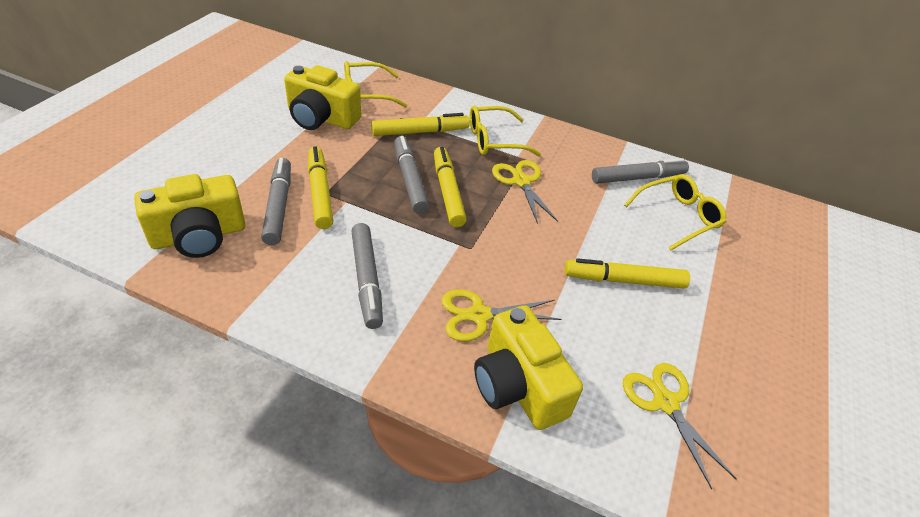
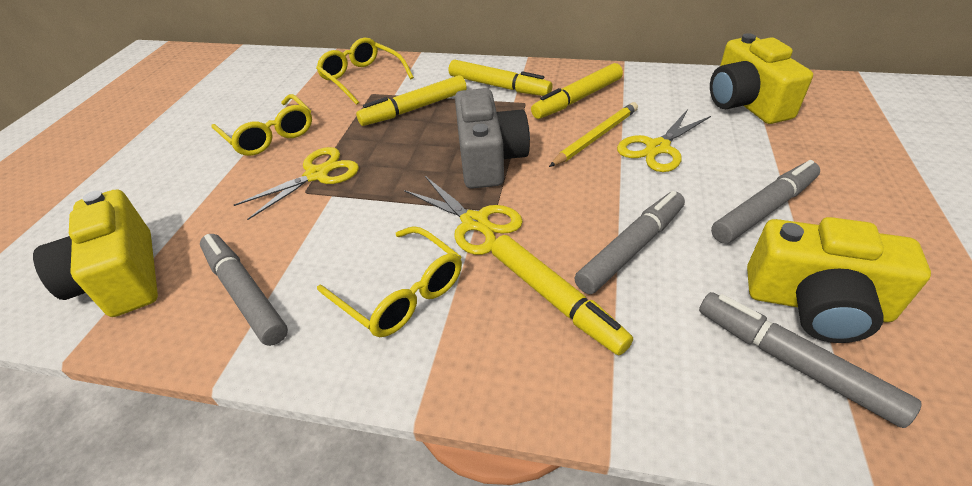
grey camera: 0 -> 1
yellow pencil: 0 -> 1

